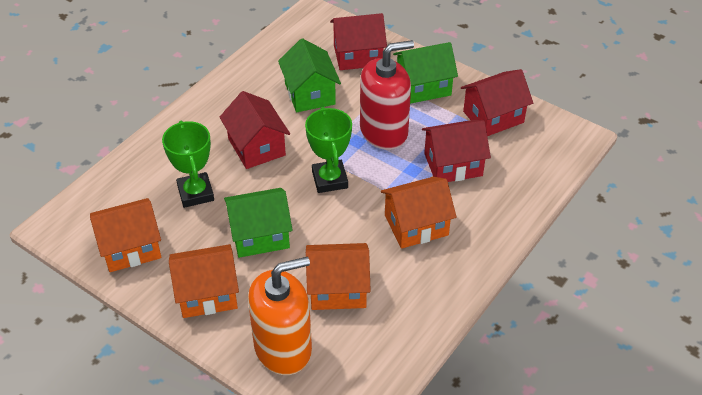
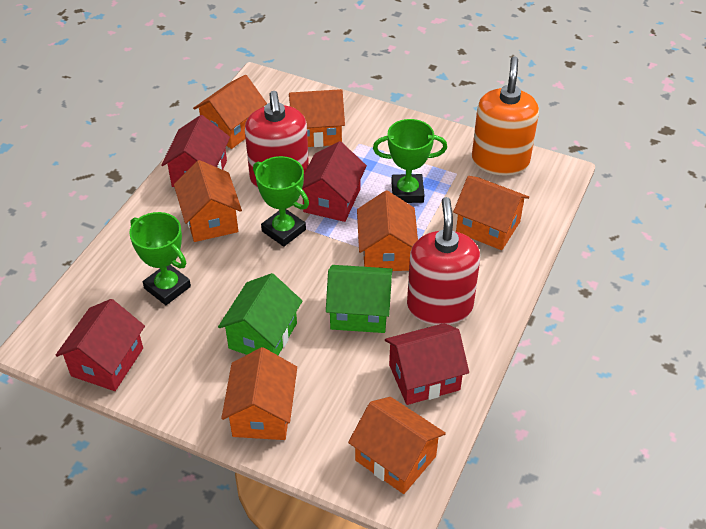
green house: 3 -> 2
green trophy: 2 -> 3
orange house: 4 -> 7
red soap dispenser: 1 -> 2

